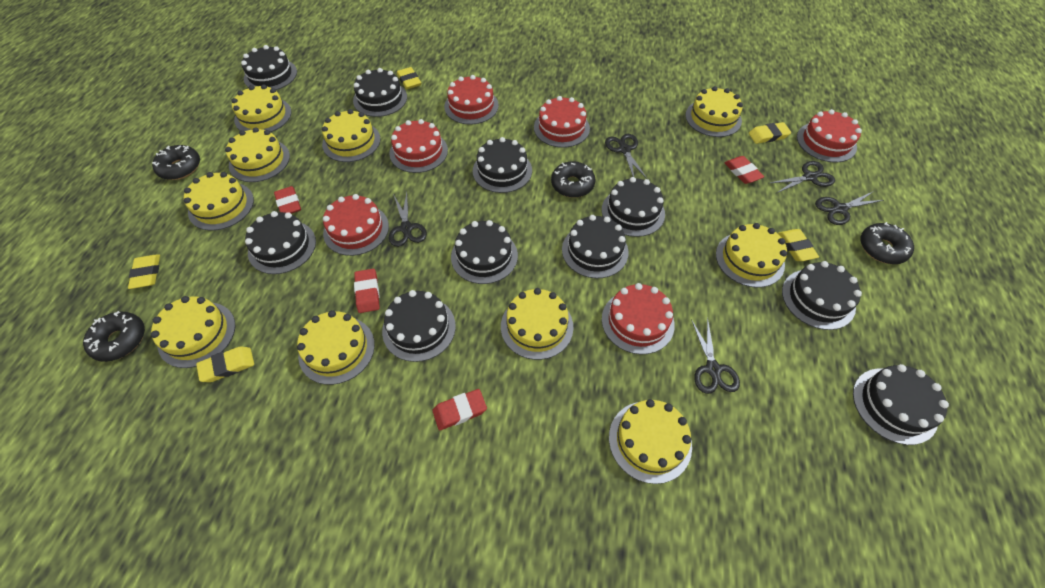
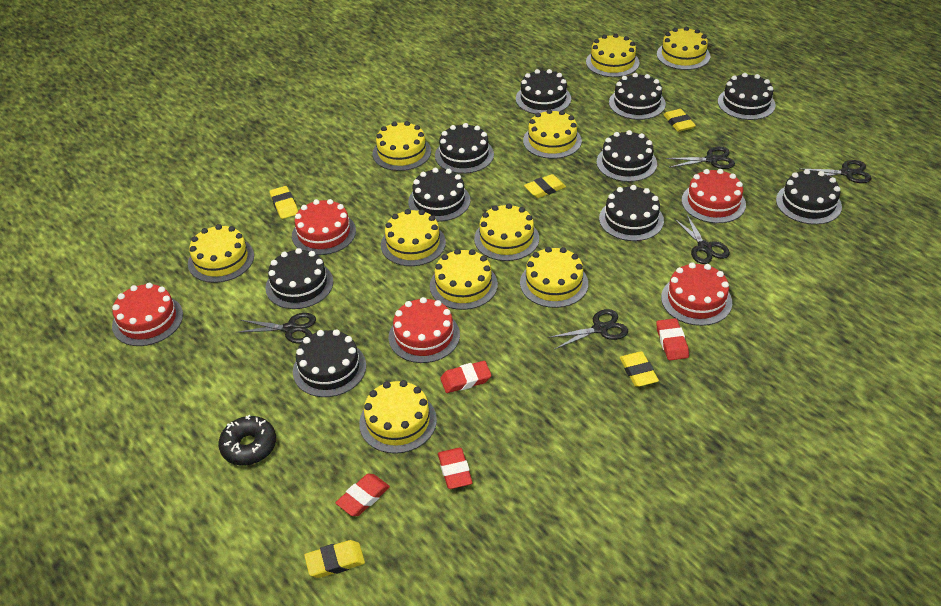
black donut: 4 -> 1
red cake: 6 -> 5

